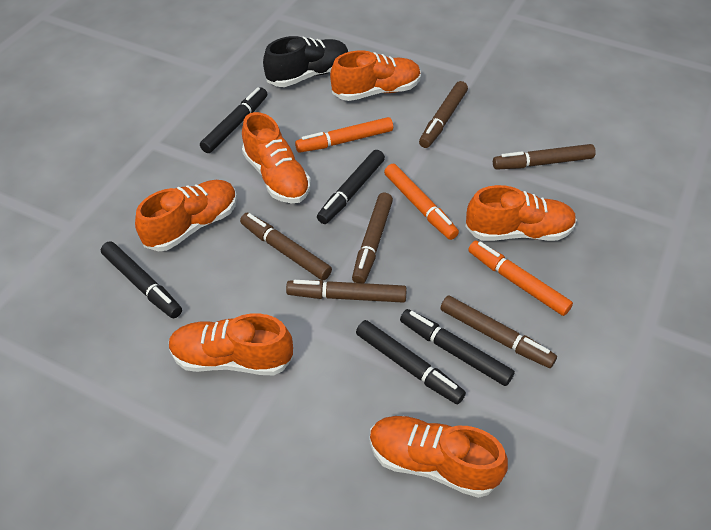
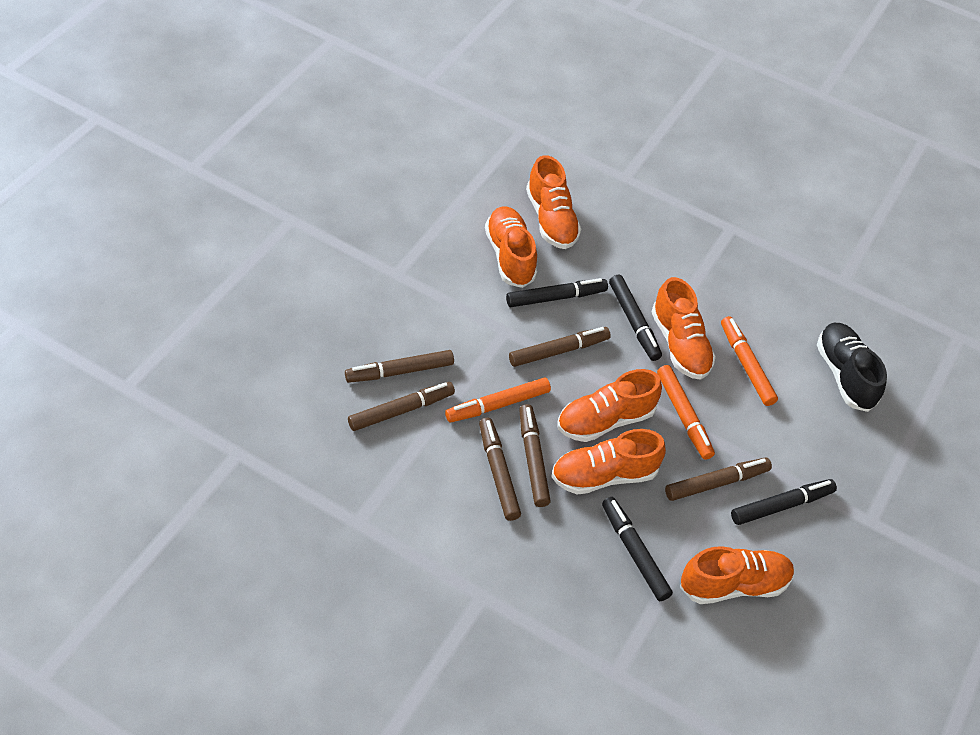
black marker: 5 -> 4

